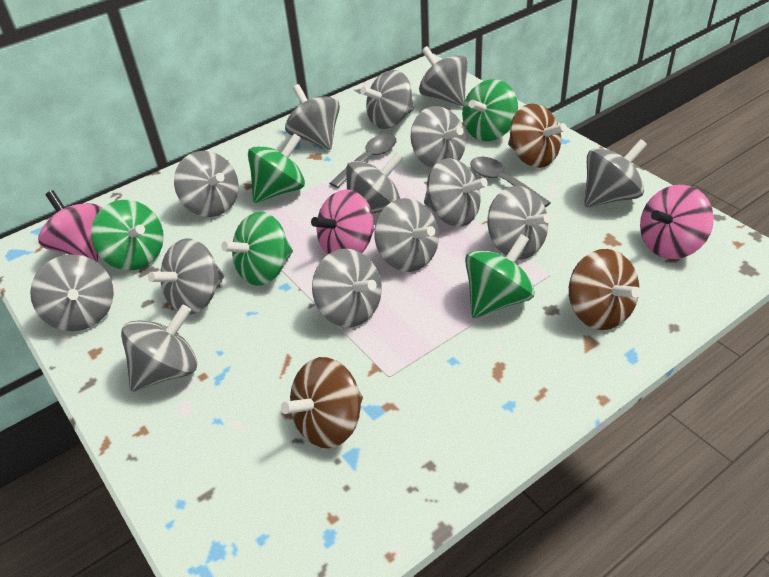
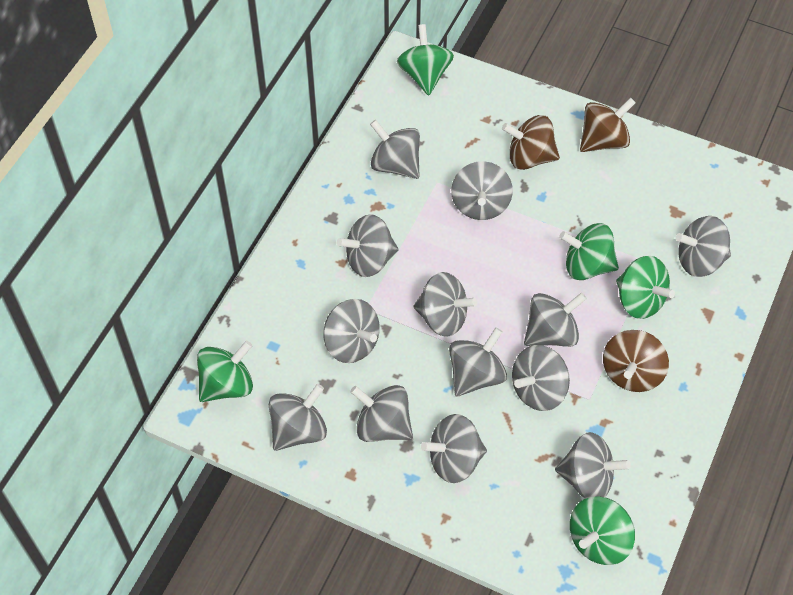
grey spinning top: 14 -> 13
grey spoon: 2 -> 0
pink spinning top: 3 -> 0

